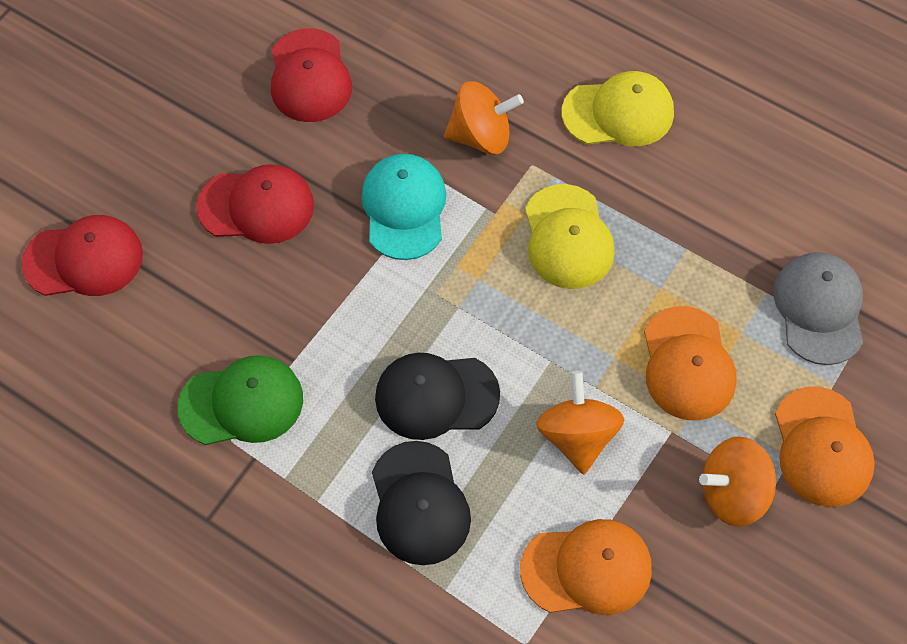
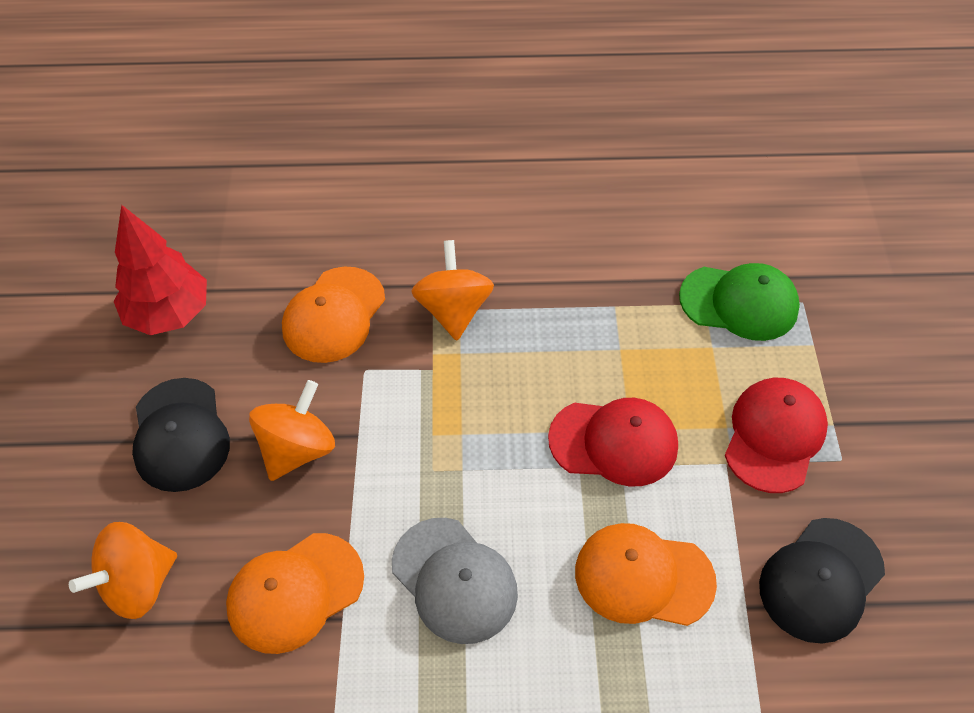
red cap: 3 -> 2
red tree: 0 -> 1
turquoise cap: 1 -> 0
yellow cap: 2 -> 0

